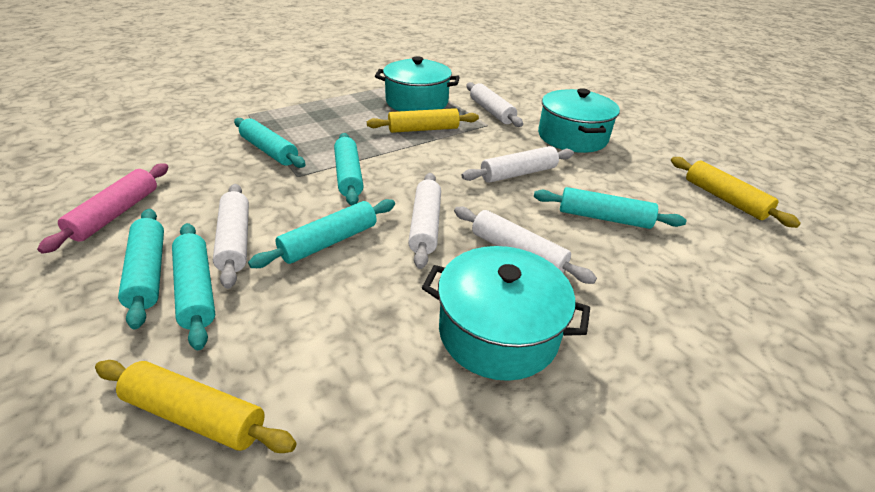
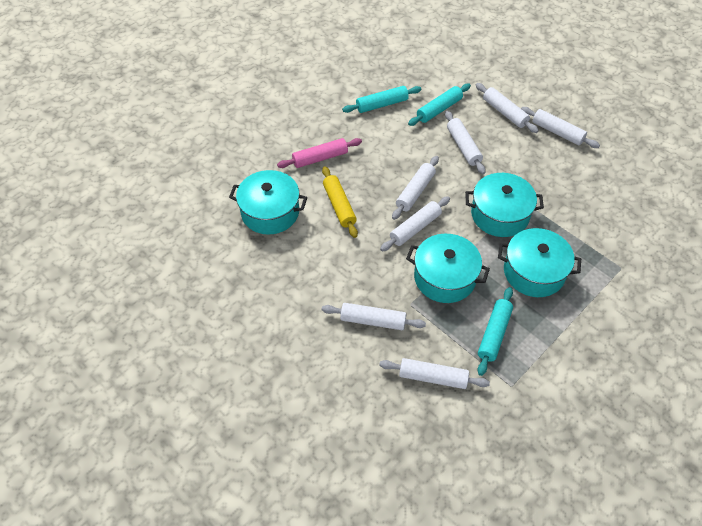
turquoise pot: 3 -> 4
turquoise rolling pin: 6 -> 3
white rolling pin: 5 -> 7
yellow rolling pin: 3 -> 1

